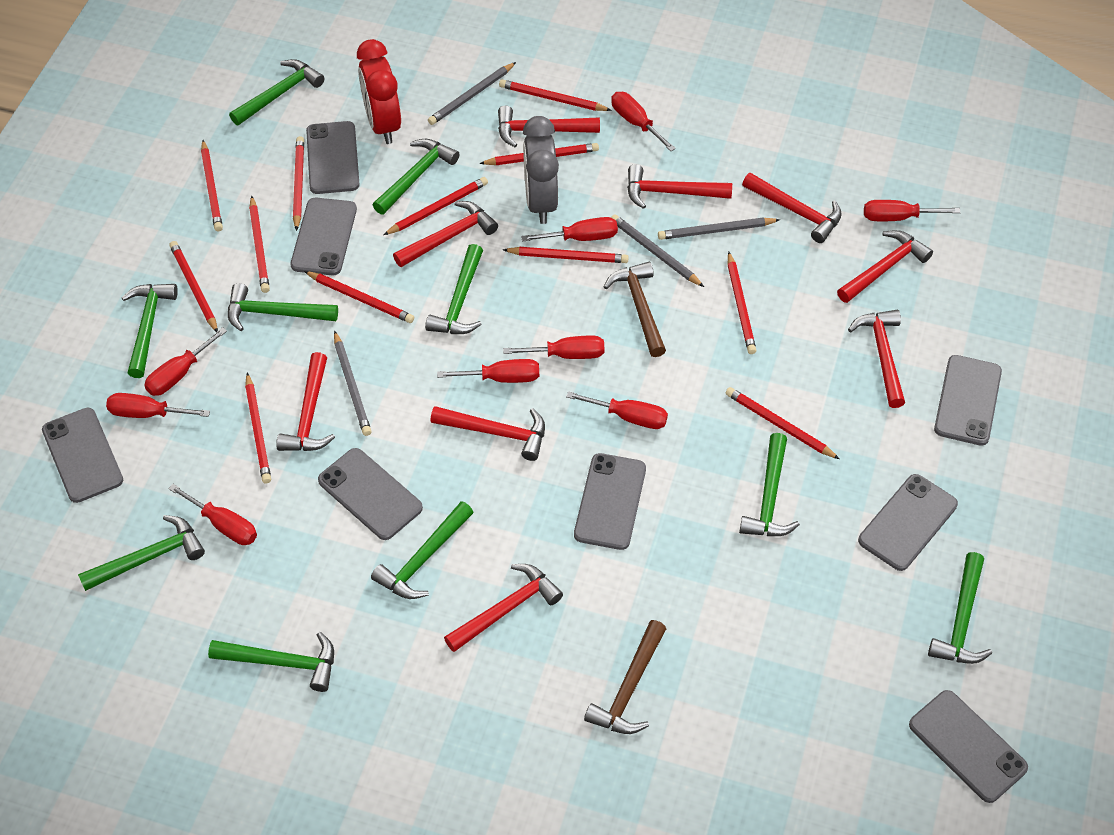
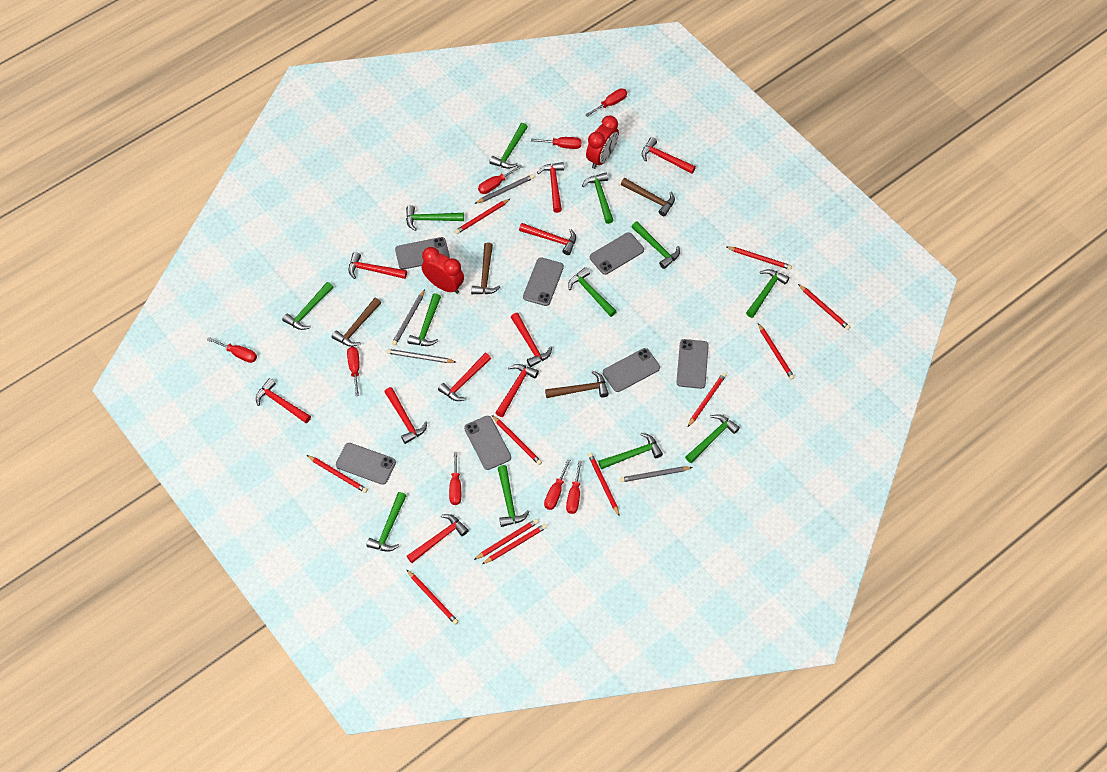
brown hammer: 2 -> 4
green hammer: 10 -> 12
grey clock: 1 -> 0
grey phone: 8 -> 7
red clock: 1 -> 2
red hammer: 9 -> 10
red pencil: 12 -> 11
red screwdriver: 9 -> 8

